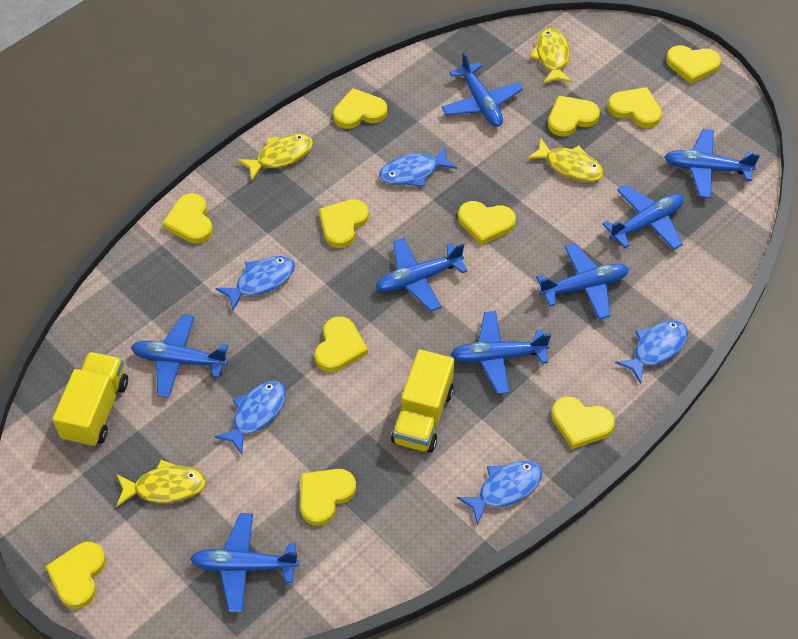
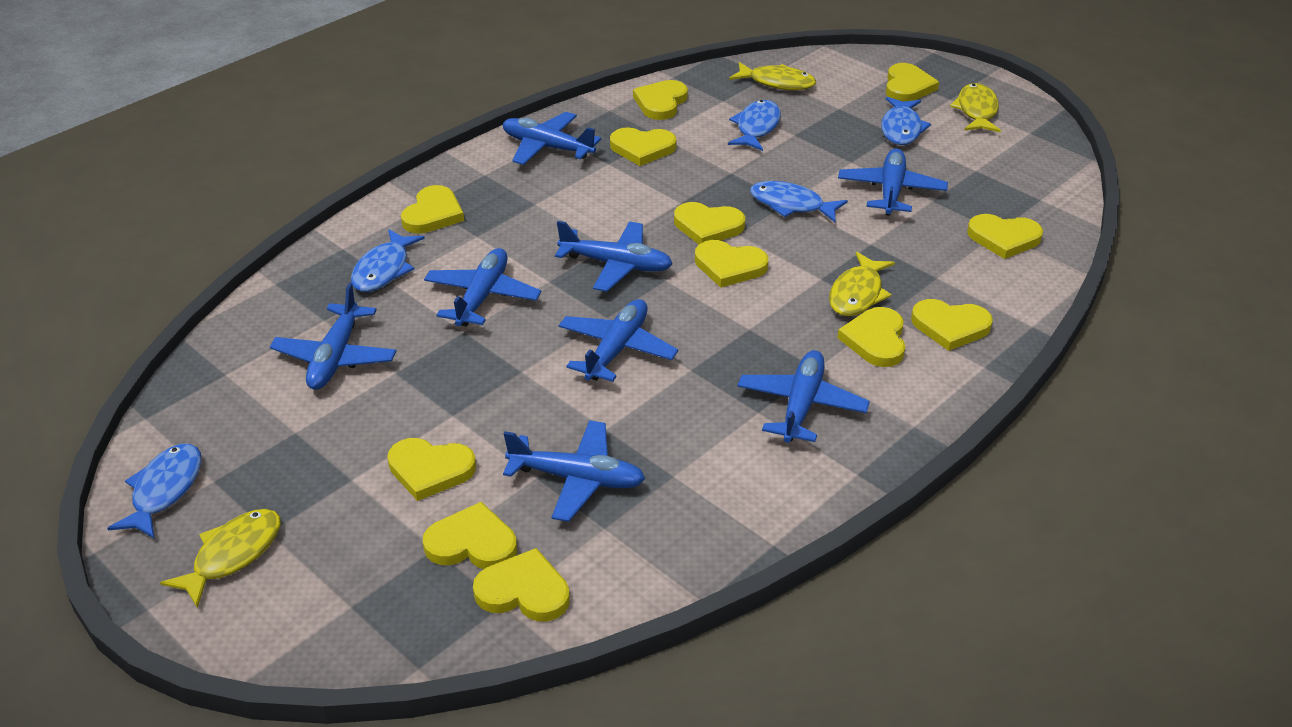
yellow heart: 11 -> 12
yellow truck: 2 -> 0

